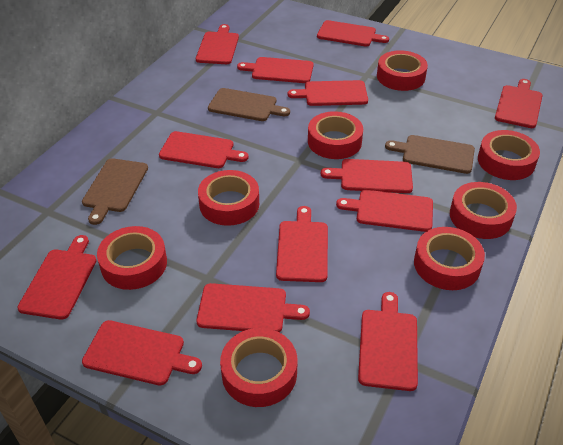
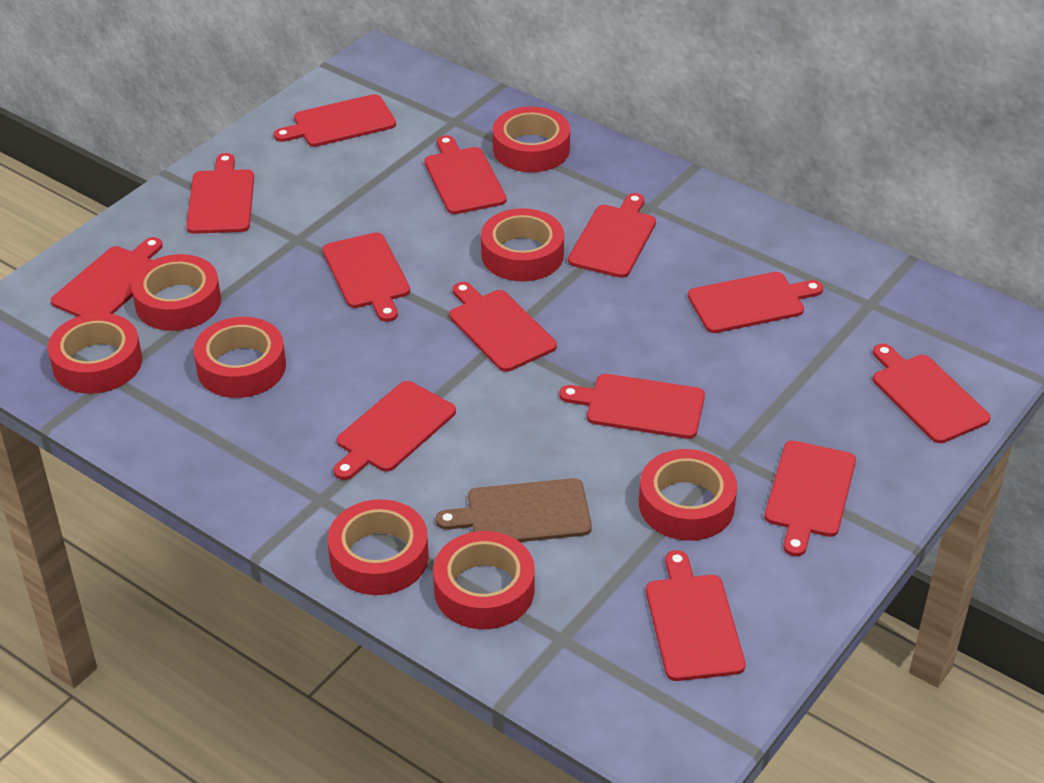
brown cutting board: 3 -> 1

